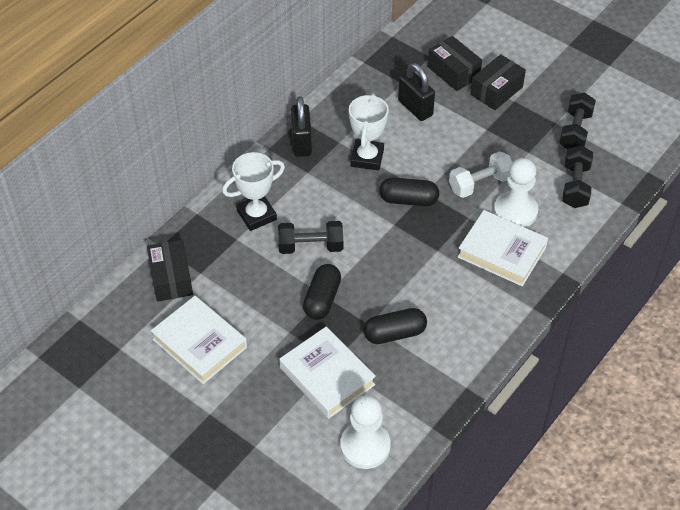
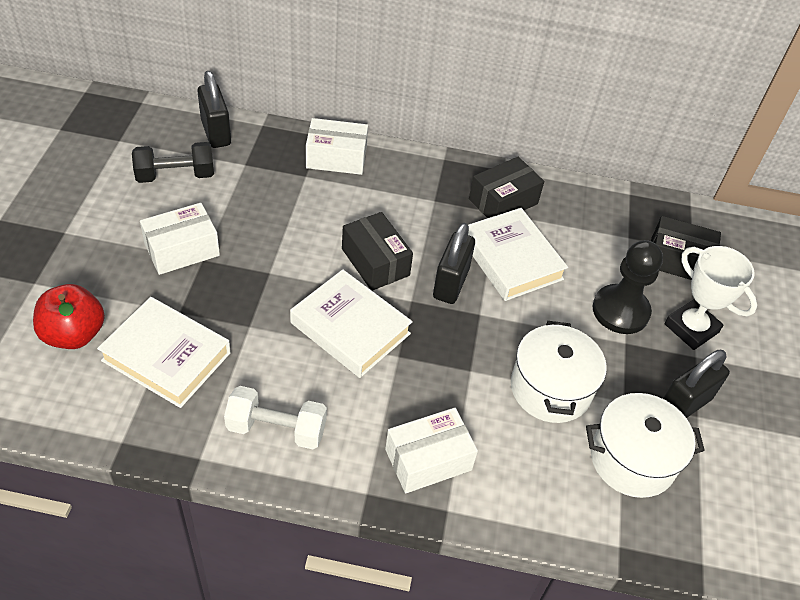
black capsule: 3 -> 0
black dumbbell: 3 -> 1
black padlock: 2 -> 3
black pawn: 0 -> 1
red apple: 0 -> 1
white box: 0 -> 3
white pawn: 2 -> 0
white pot: 0 -> 2
white trophy: 2 -> 1

